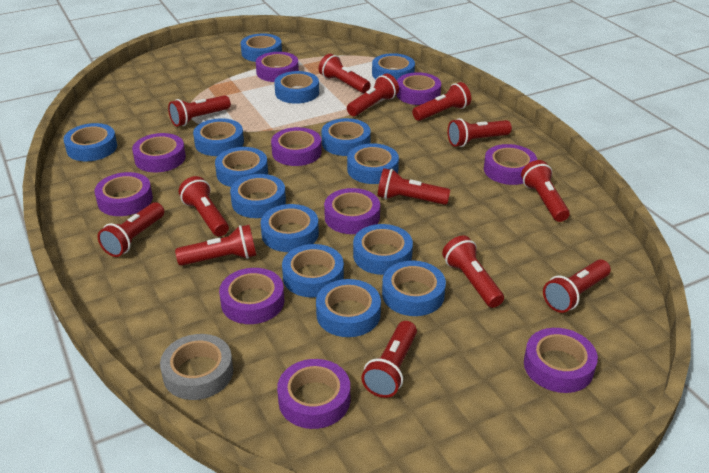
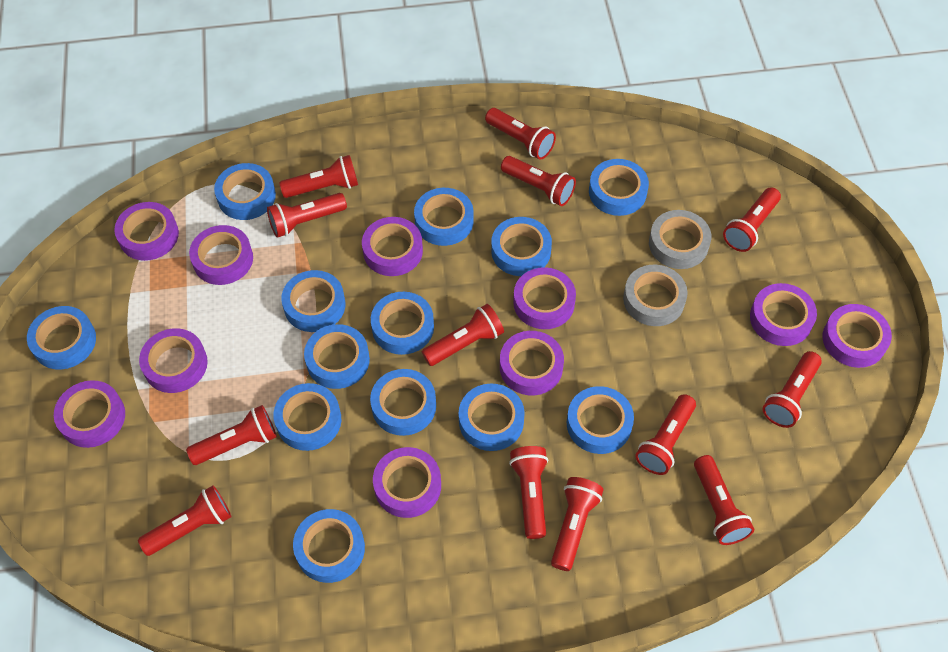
blue tape: 14 -> 13
grey tape: 1 -> 2

